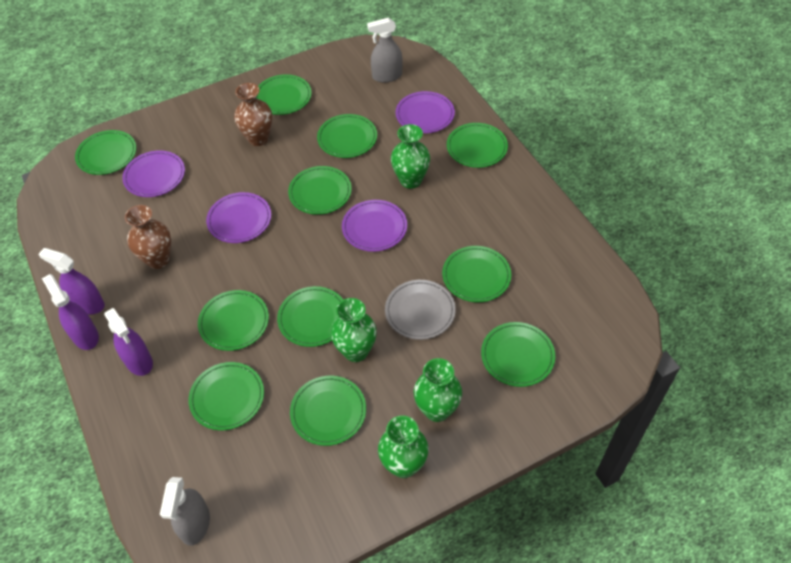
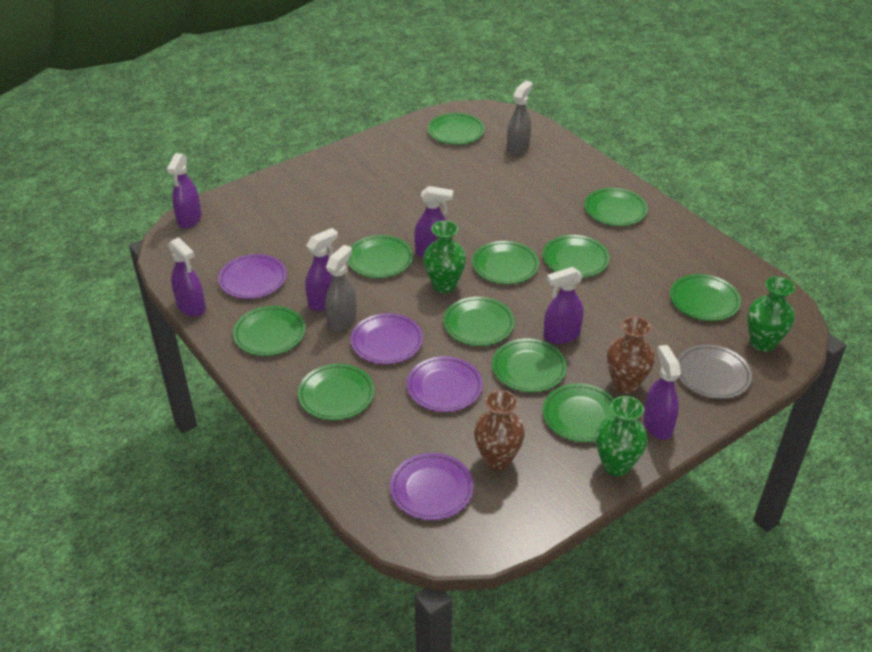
green vase: 4 -> 3
purple spray bottle: 3 -> 6

